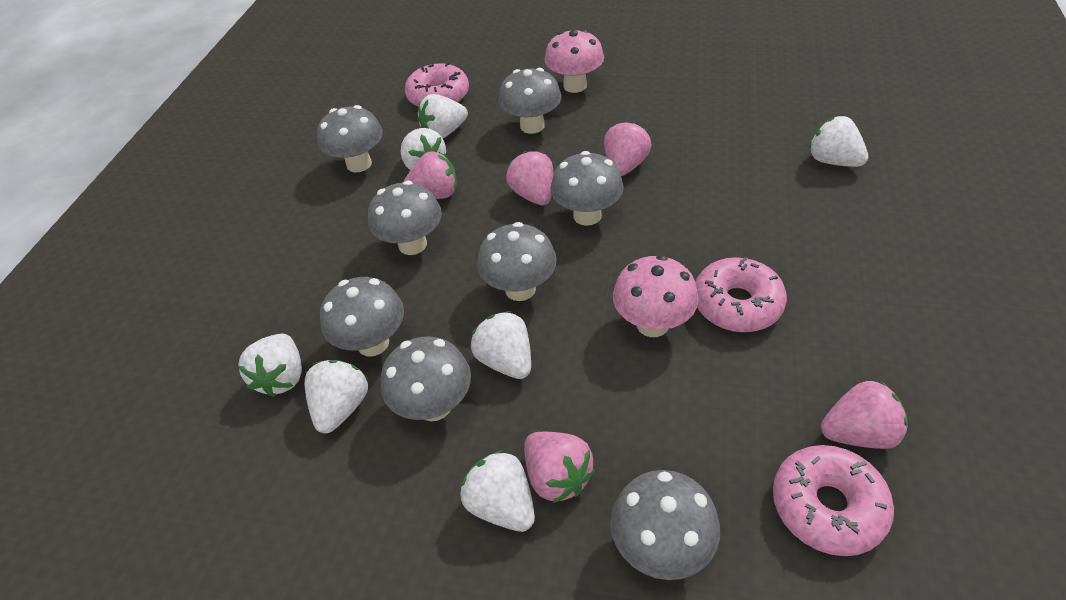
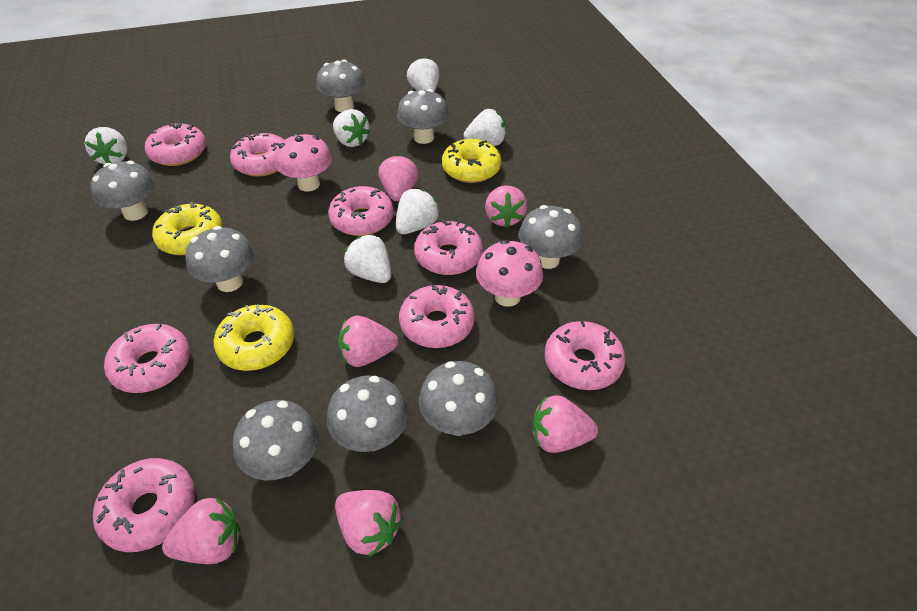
pink donut: 3 -> 8
pink strawberry: 5 -> 6
white strawberry: 7 -> 6
yellow donut: 0 -> 3

